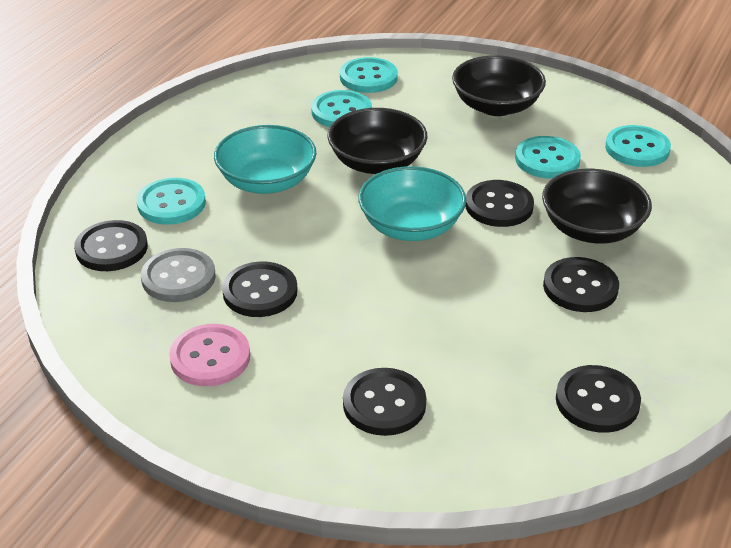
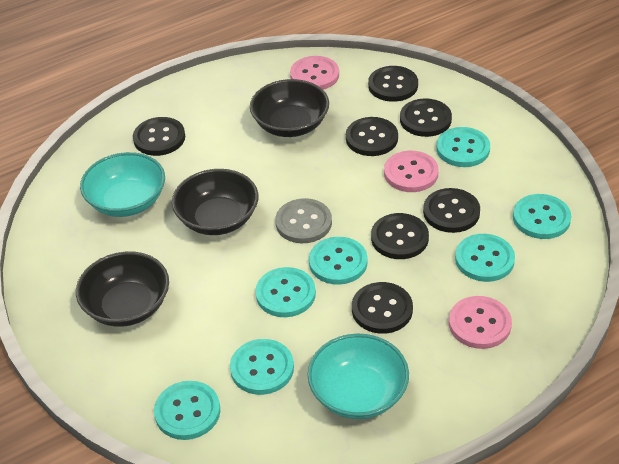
black button: 6 -> 7
pink button: 1 -> 3
turquoise button: 5 -> 7

